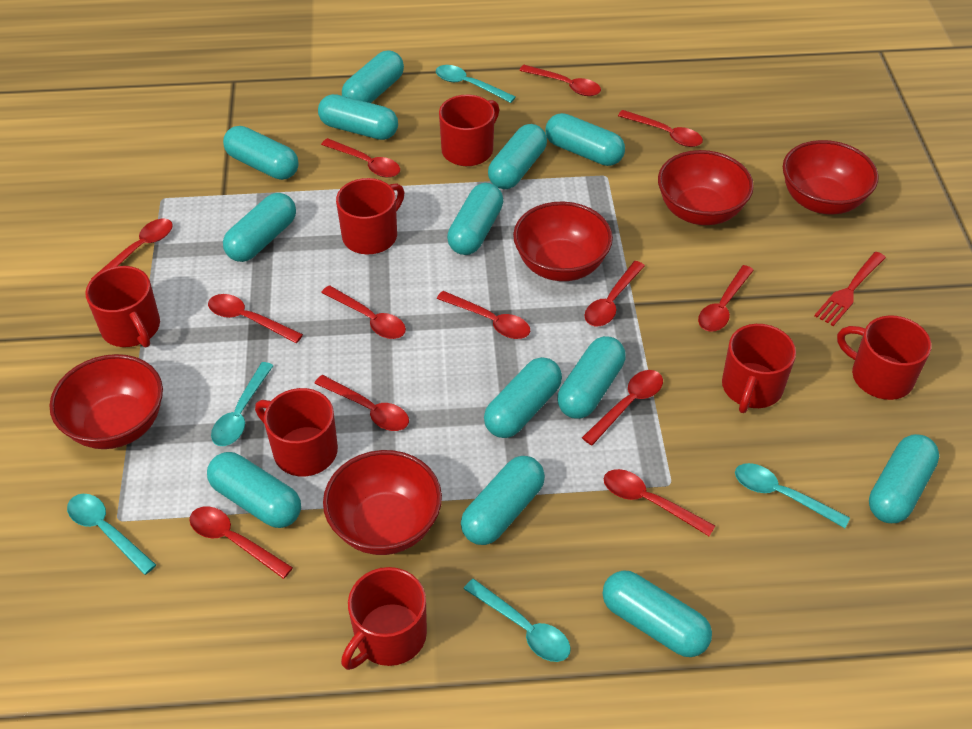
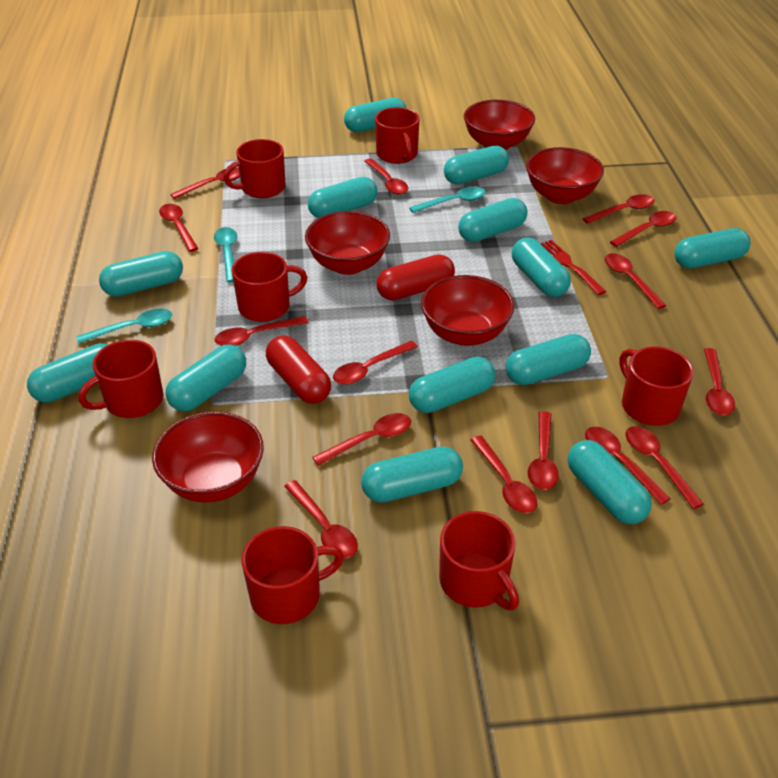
red capsule: 0 -> 2
red spoon: 13 -> 15
turquoise spoon: 5 -> 3

